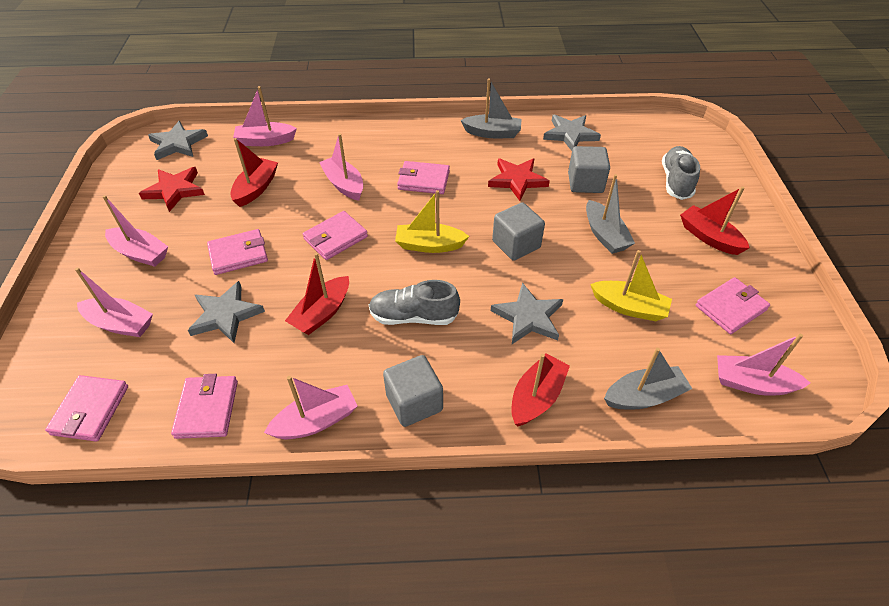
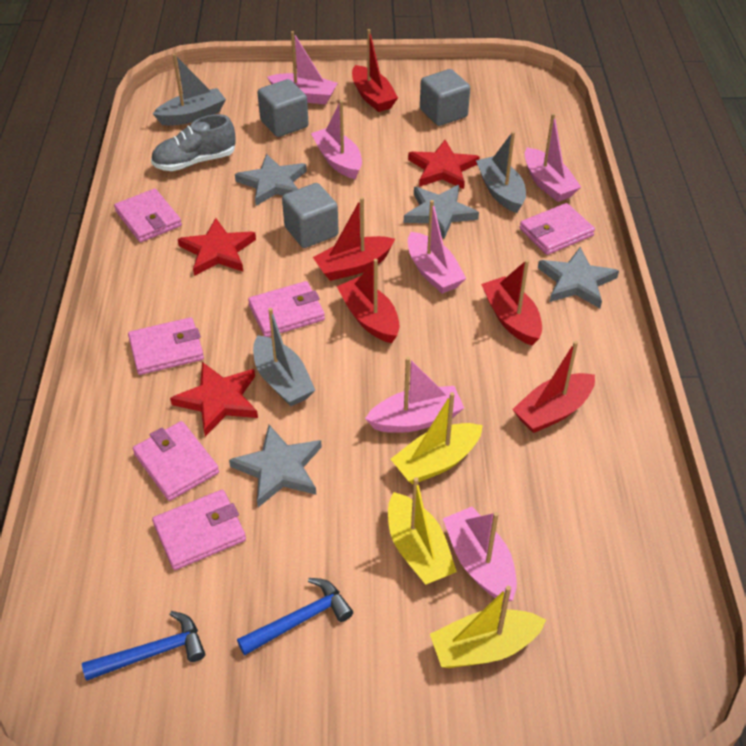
blue hammer: 0 -> 2
grey shoe: 2 -> 1
red boat: 4 -> 5
red star: 2 -> 3
yellow boat: 2 -> 3

